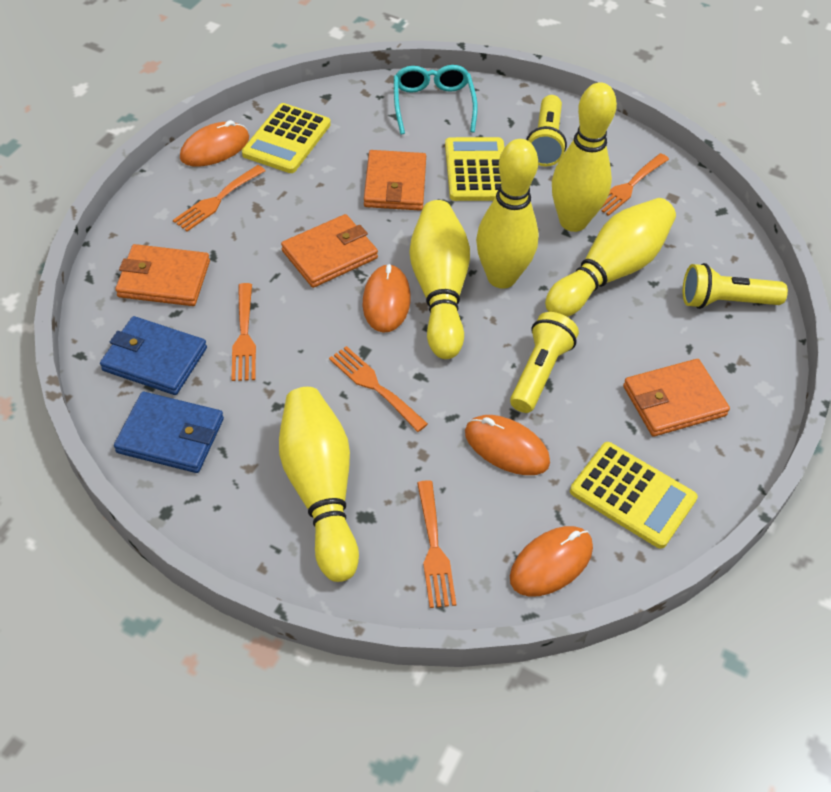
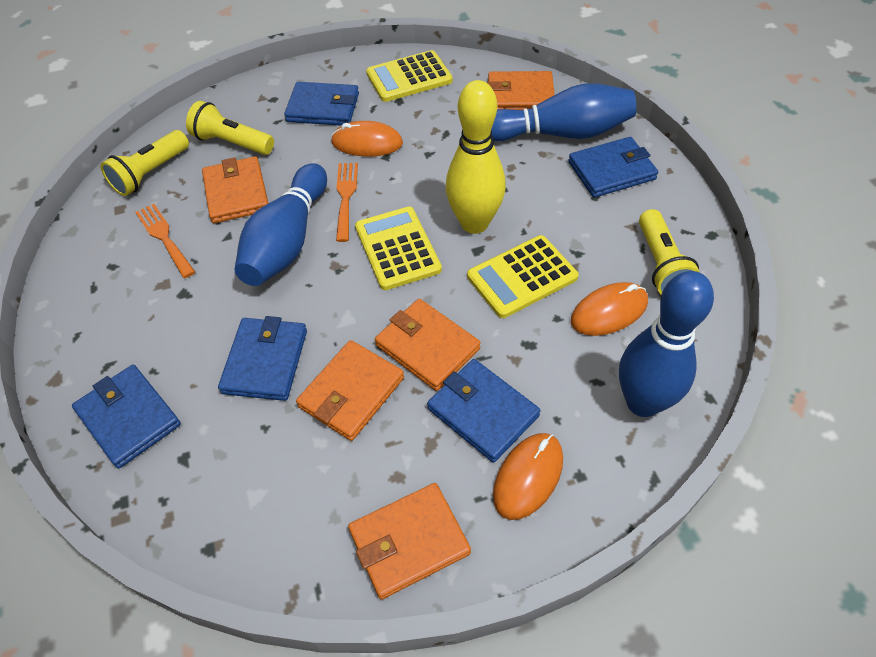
blue bowling pin: 0 -> 3
blue wallet: 2 -> 5
orange fork: 5 -> 2
orange mouse: 4 -> 3
orange wallet: 4 -> 5
turquoise glasses: 1 -> 0
yellow bowling pin: 5 -> 1

